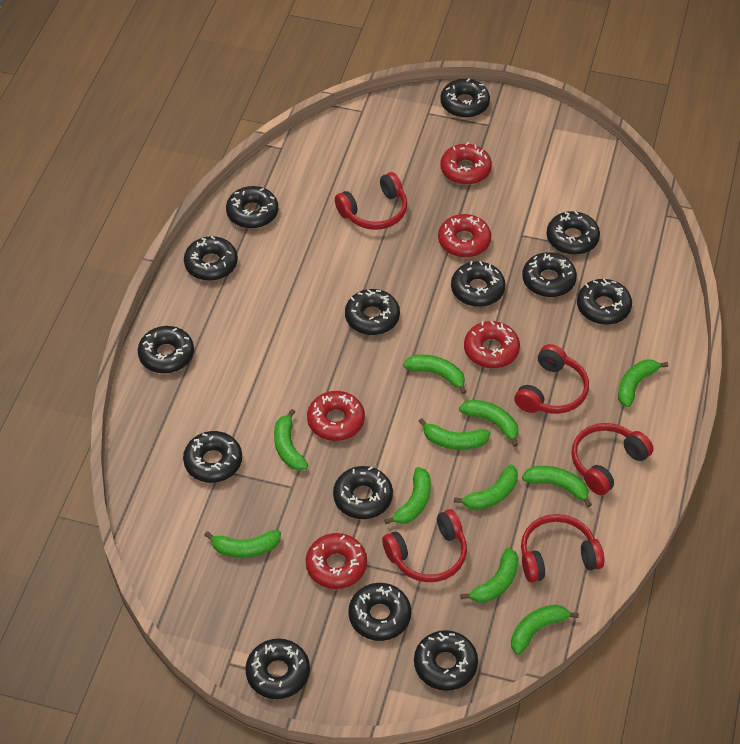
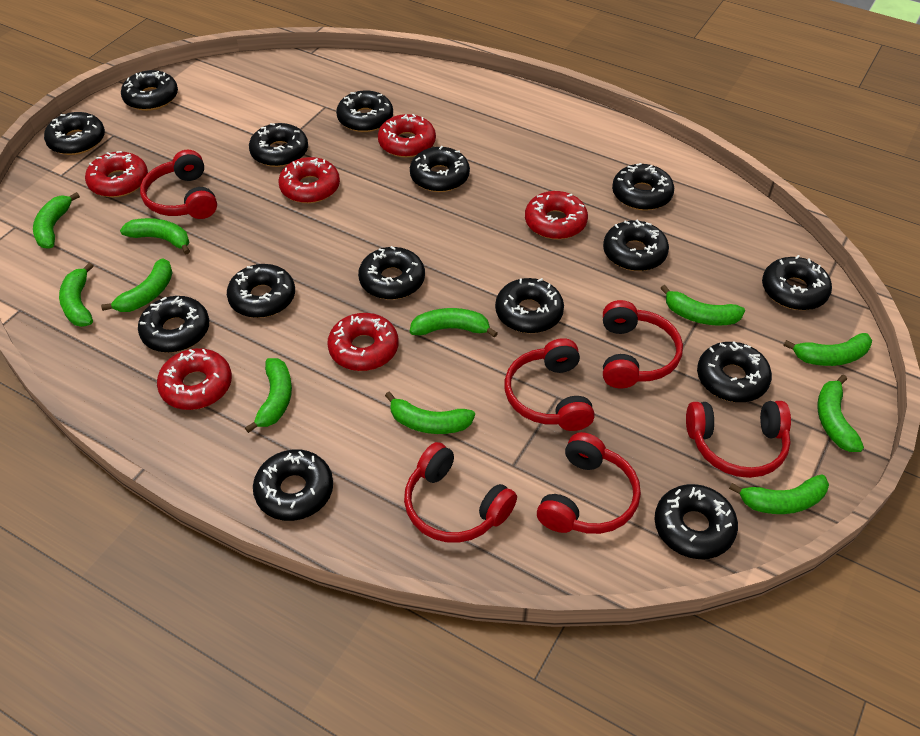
black donut: 14 -> 15
red donut: 5 -> 6
red headphones: 5 -> 6

